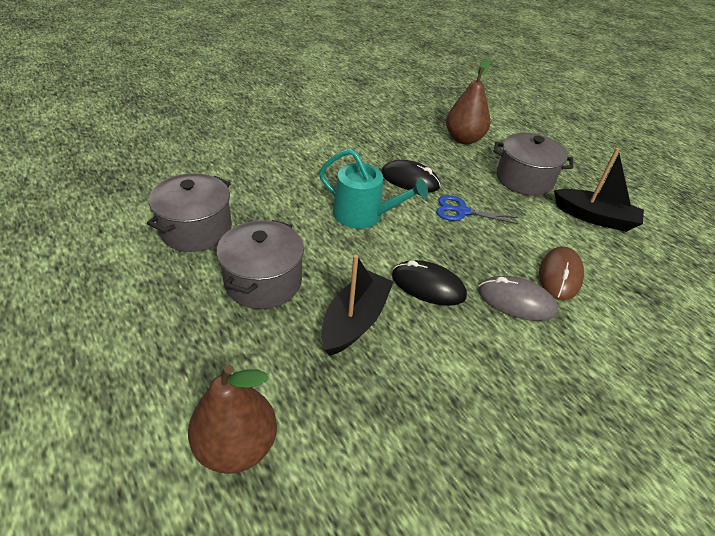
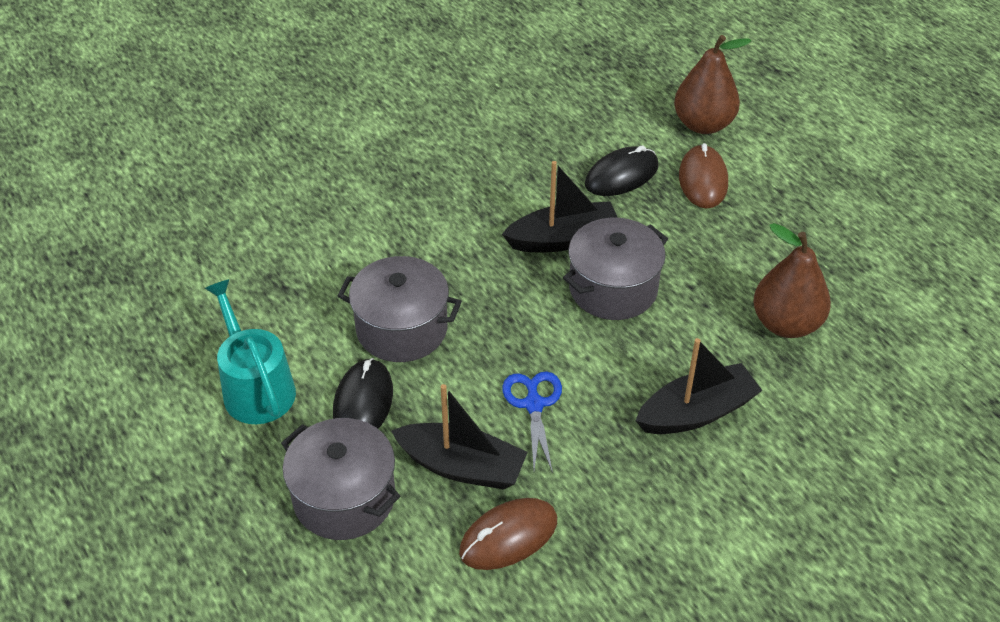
black boat: 2 -> 3
brown mouse: 1 -> 2
grey mouse: 1 -> 0

